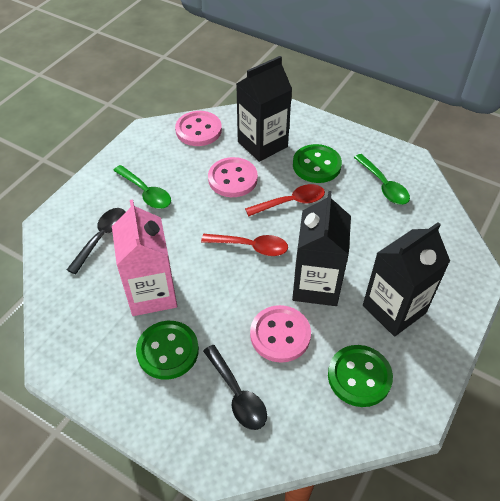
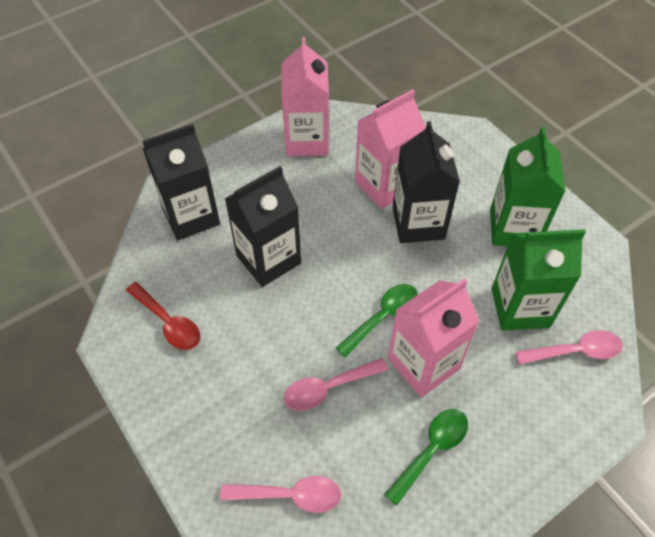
black spoon: 2 -> 0
green button: 3 -> 0
green carton: 0 -> 2
pink button: 3 -> 0
pink carton: 1 -> 3
pink spoon: 0 -> 3
red spoon: 2 -> 1

